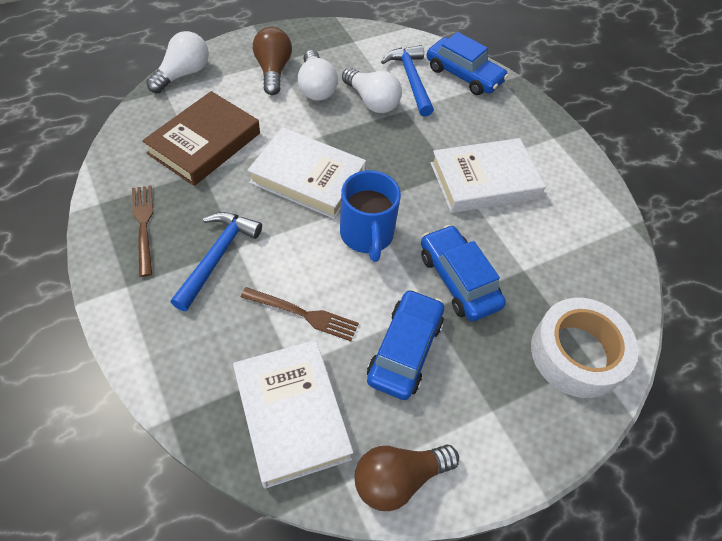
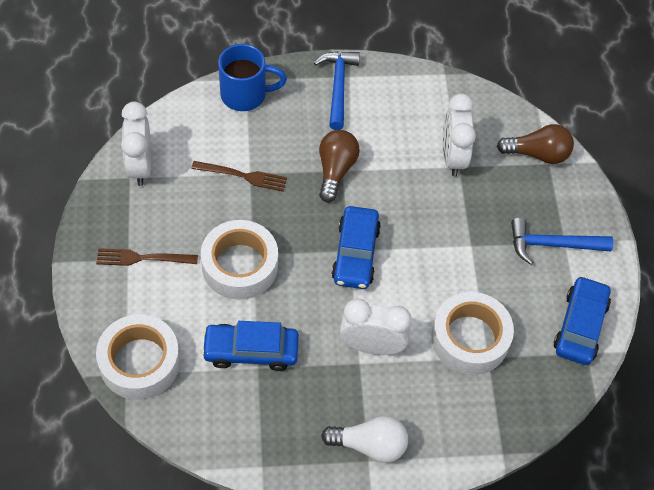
brown book: 1 -> 0
white book: 3 -> 0
white clock: 0 -> 3
white light bulb: 3 -> 1
white tape: 1 -> 3

